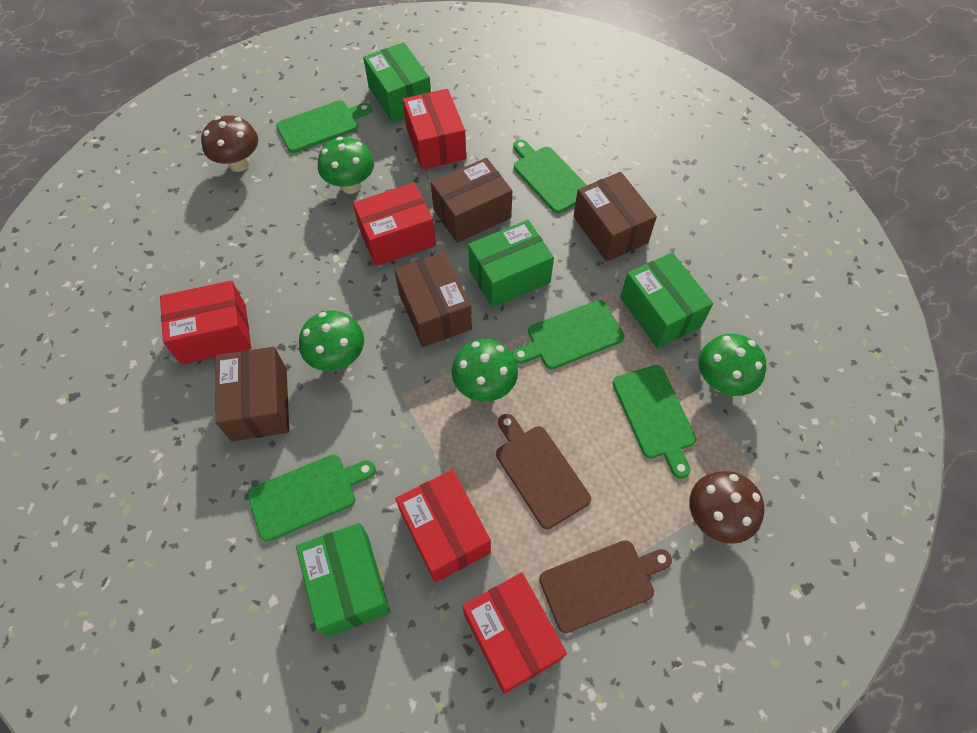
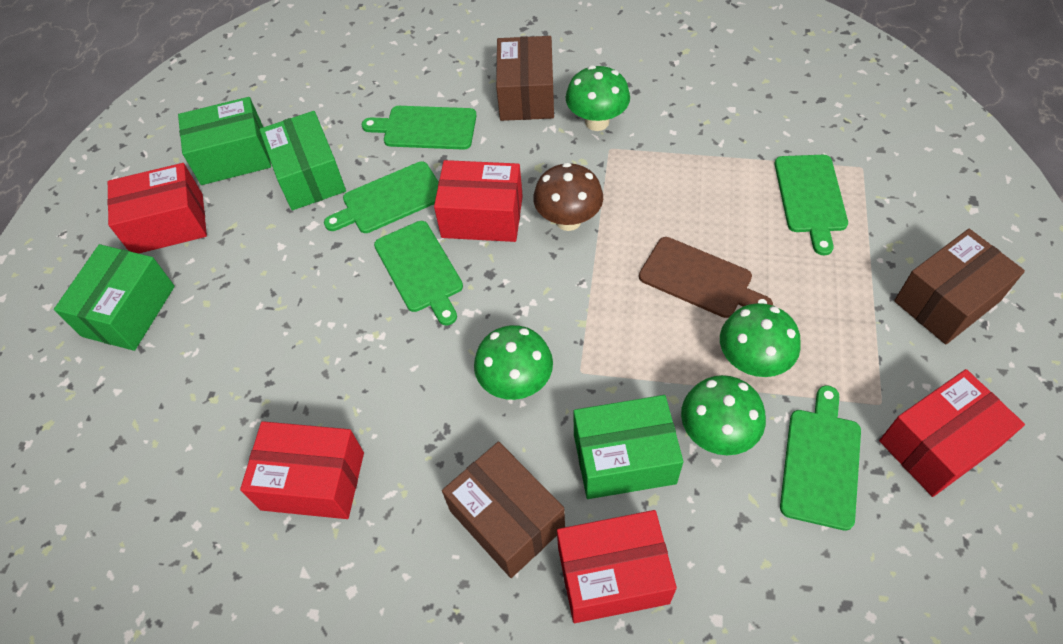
brown box: 4 -> 3
brown cutting board: 2 -> 1
brown mushroom: 2 -> 1

